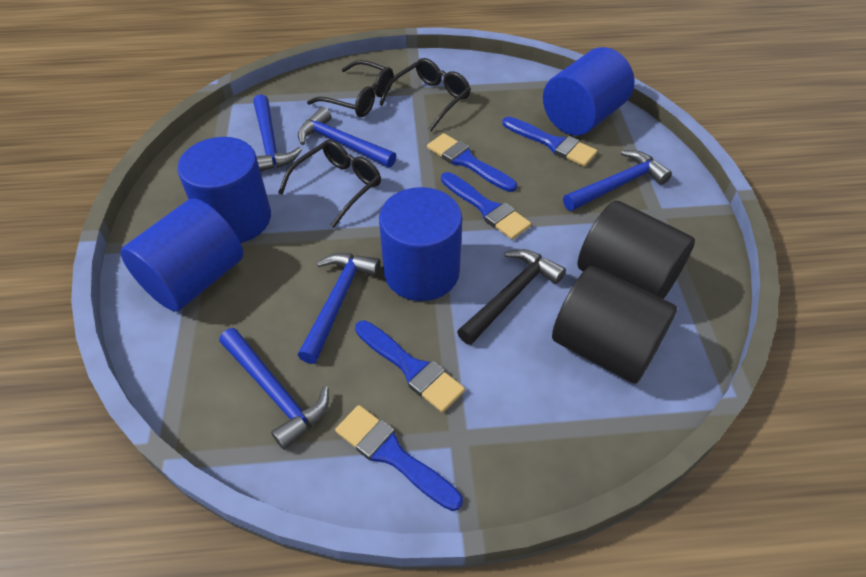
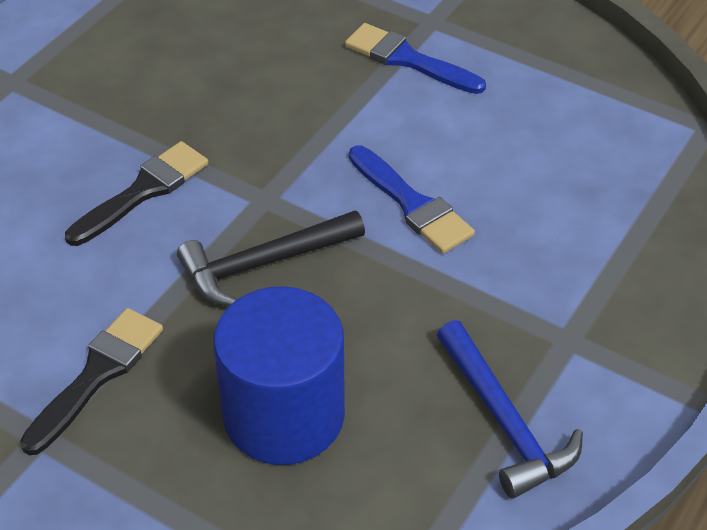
black brush: 0 -> 2
black cylinder: 2 -> 0
black glasses: 3 -> 0
blue brush: 5 -> 2
blue cylinder: 4 -> 1
blue hammer: 5 -> 1

